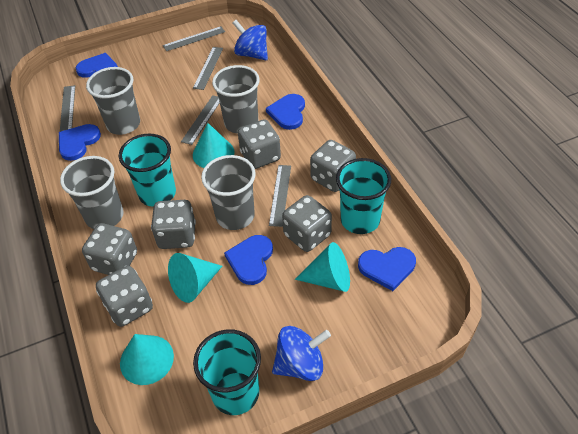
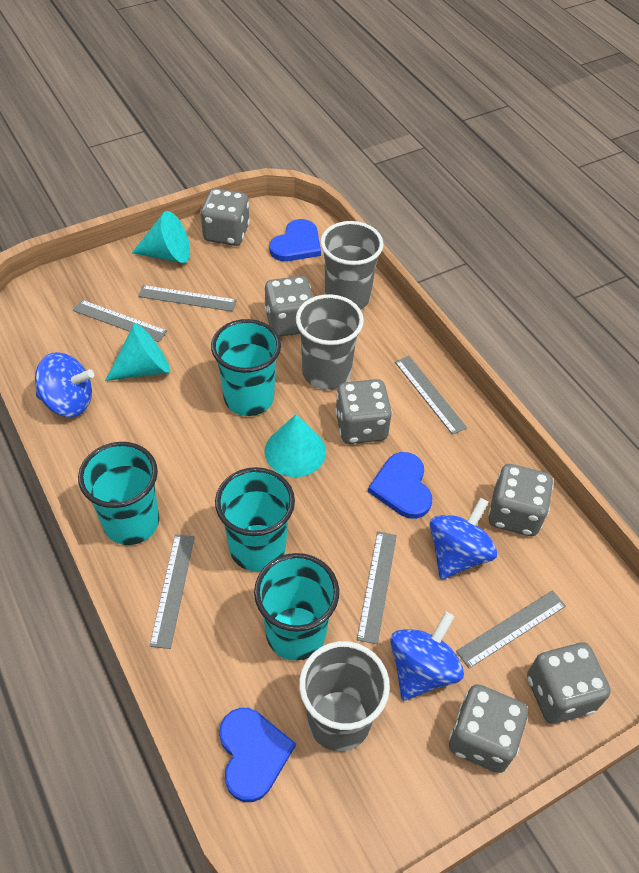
blue heart: 5 -> 3
blue spinning top: 2 -> 3
grey cup: 4 -> 3
grey ruler: 5 -> 6
turquoise cone: 4 -> 3
turquoise cup: 3 -> 4

